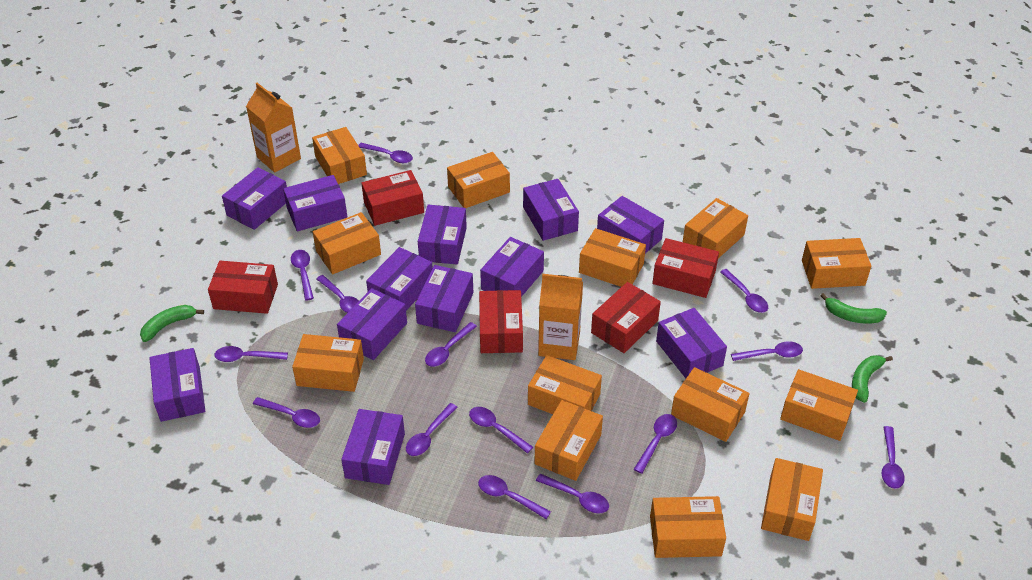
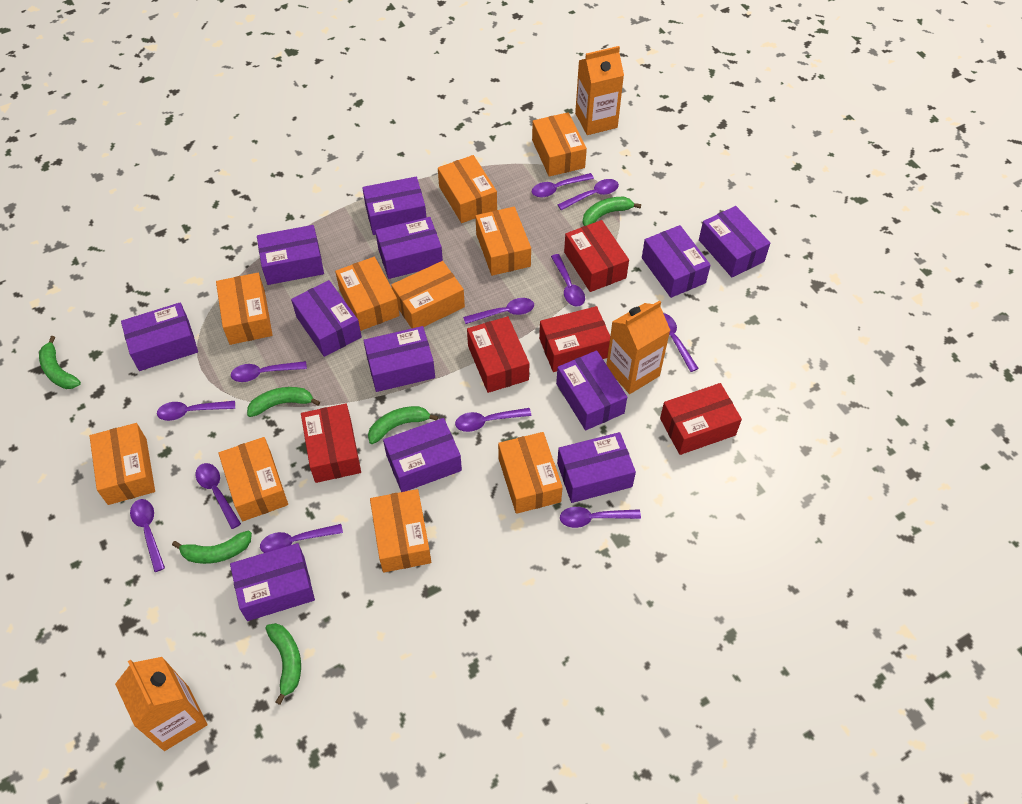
green banana: 3 -> 6
orange box: 13 -> 10
orange carton: 2 -> 3
purple spoon: 14 -> 12

